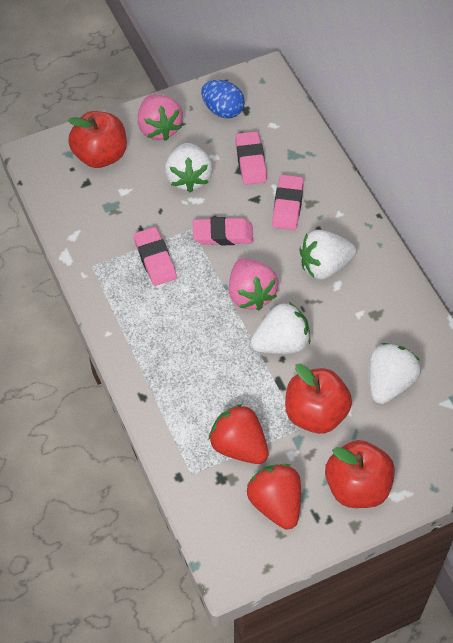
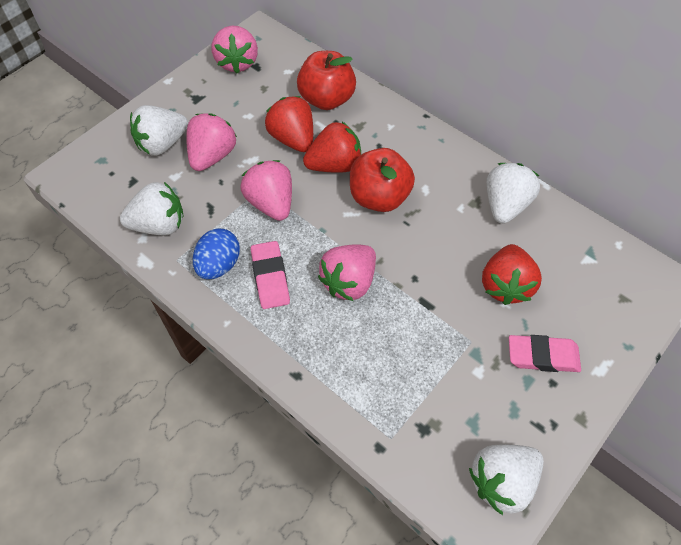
pink eraser: 4 -> 2
pink strawberry: 2 -> 4
red apple: 3 -> 2
red strawberry: 2 -> 3

